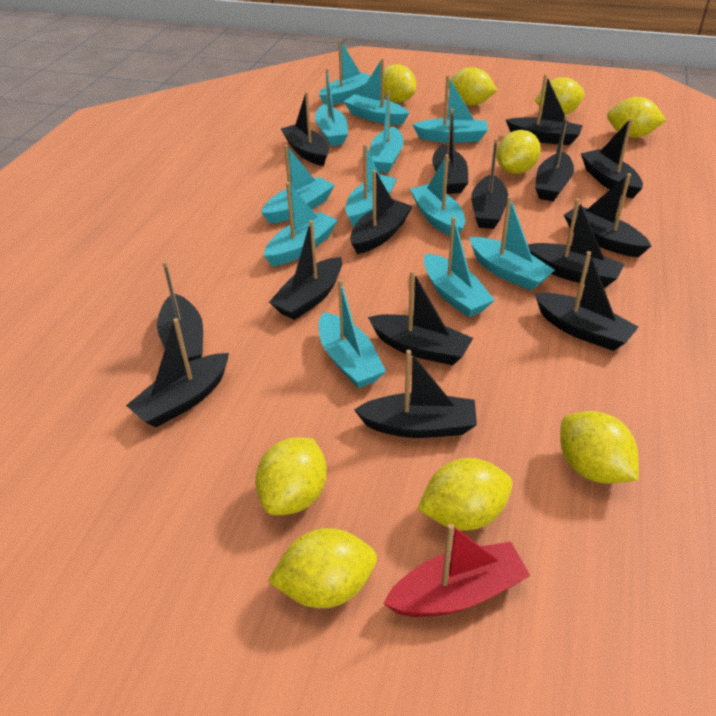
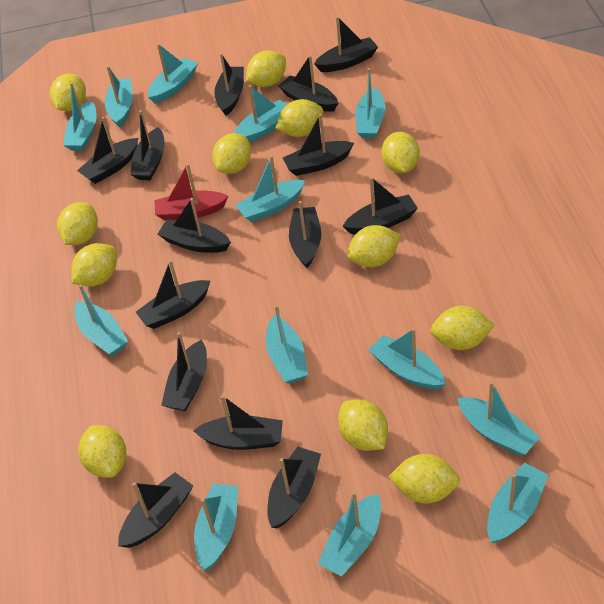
black boat: 15 -> 14
turquoise boat: 12 -> 13
yellow lemon: 9 -> 12

